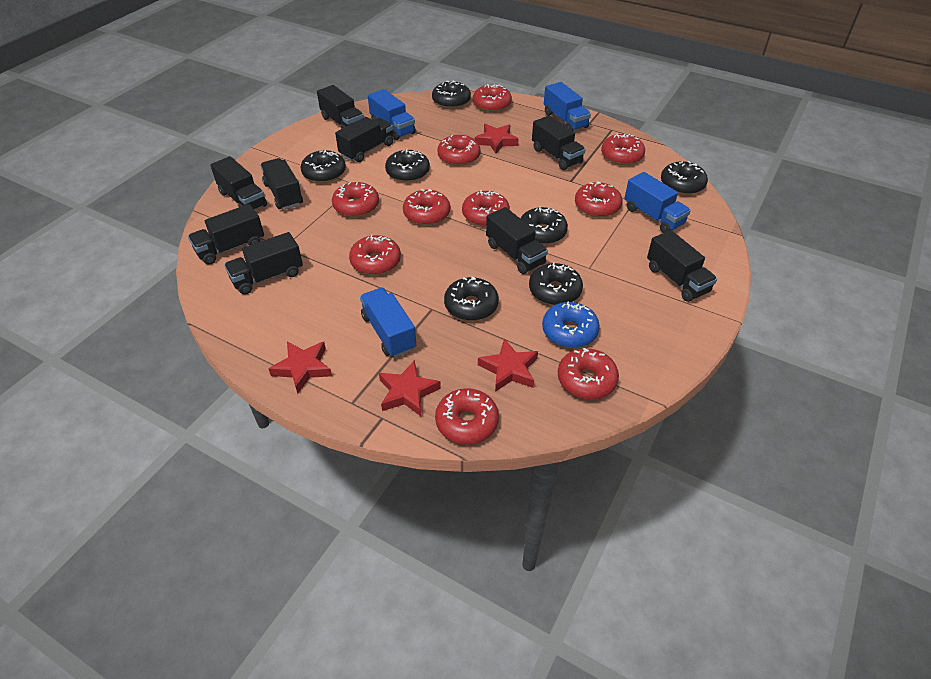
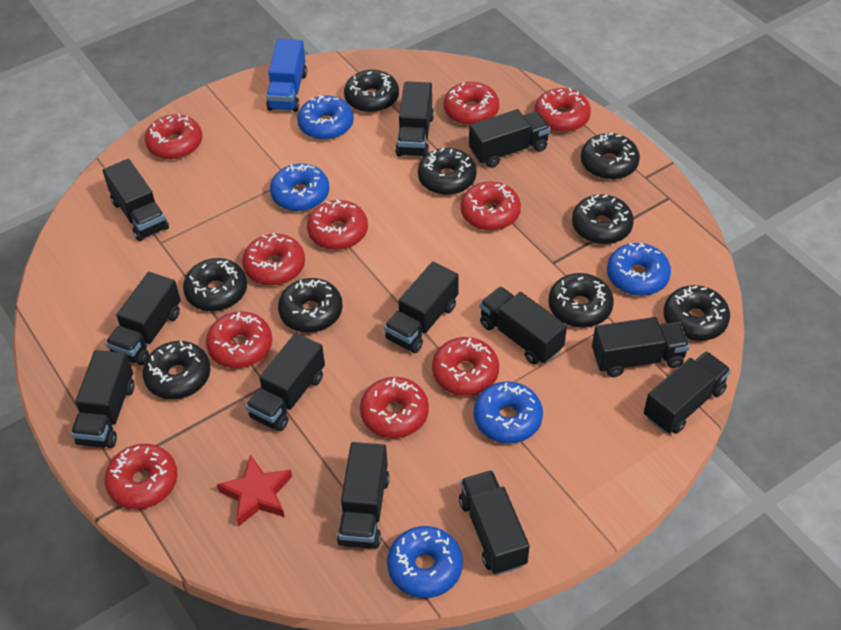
black donut: 7 -> 9
black truck: 9 -> 12
blue donut: 1 -> 5
blue truck: 4 -> 1
red star: 4 -> 1

